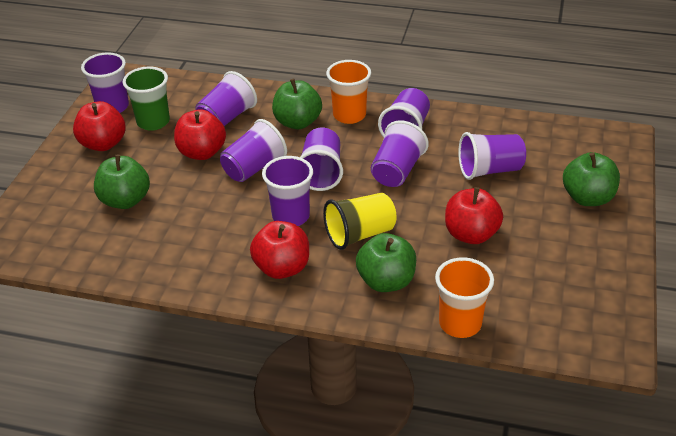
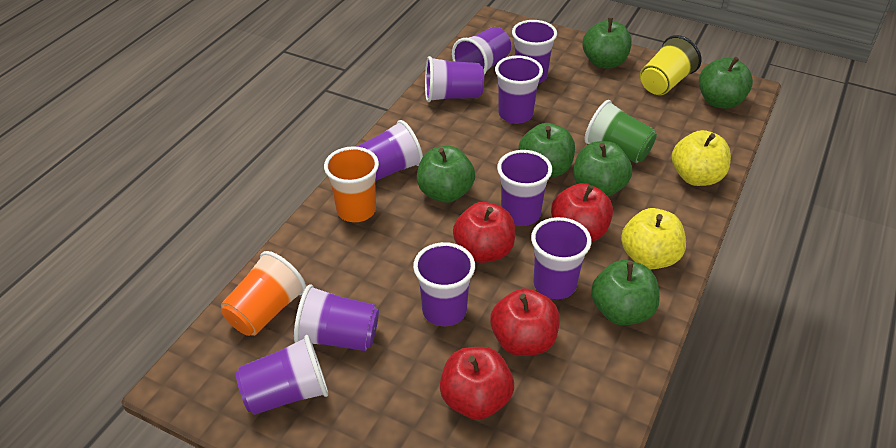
green apple: 4 -> 6
purple cup: 8 -> 10
yellow apple: 0 -> 2

